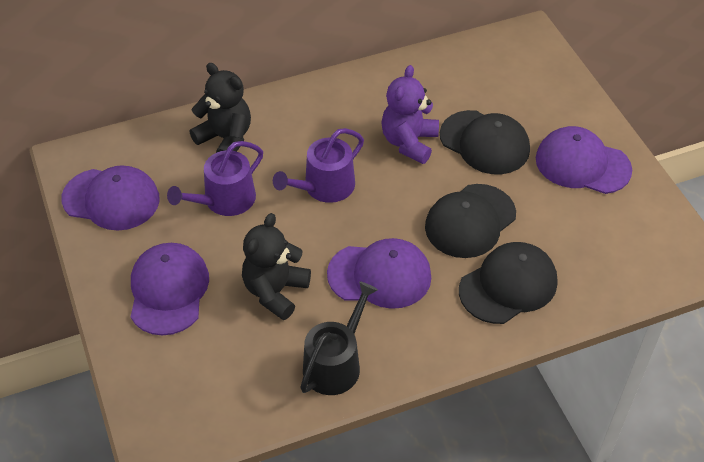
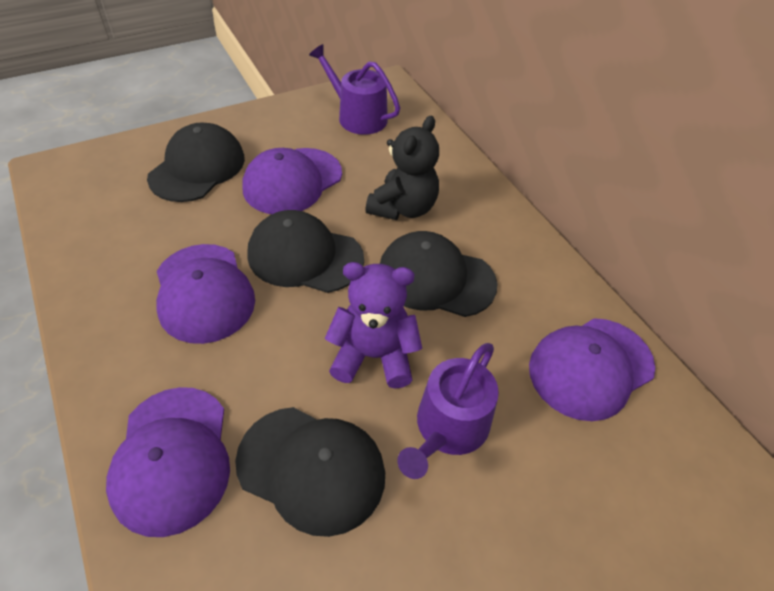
black cap: 3 -> 4
black teddy bear: 2 -> 1
black watering can: 1 -> 0

